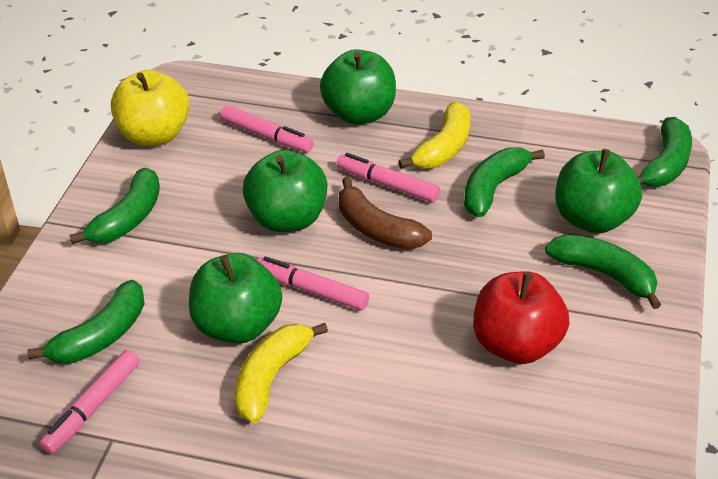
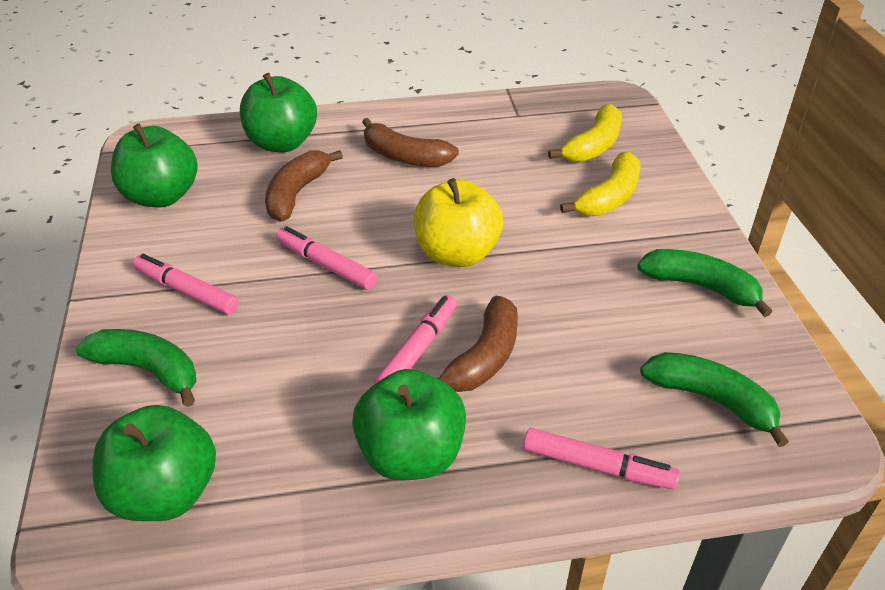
brown banana: 1 -> 3
green banana: 5 -> 3
red apple: 1 -> 0

